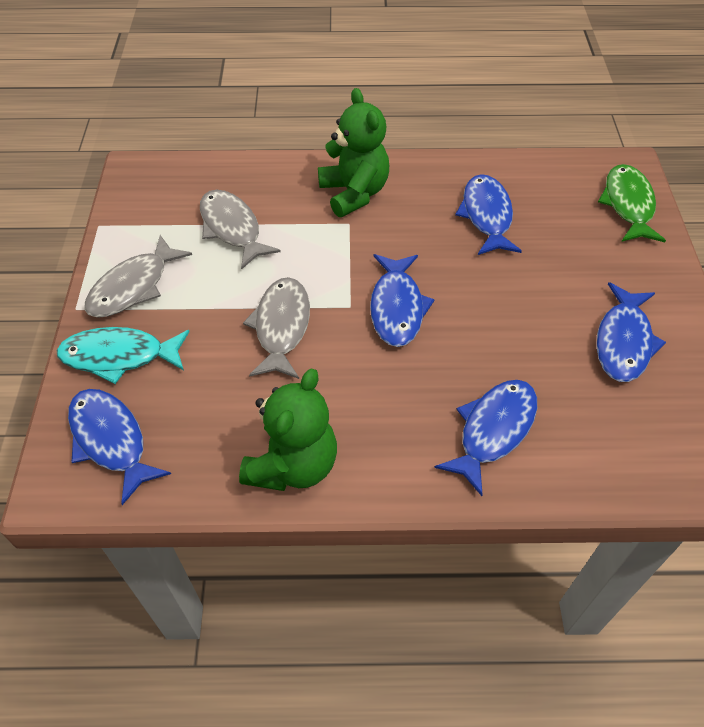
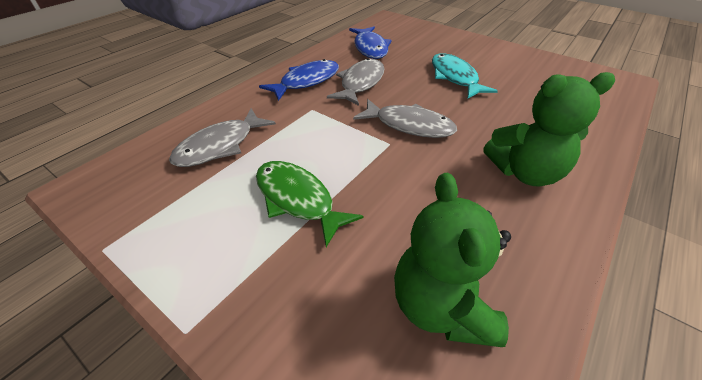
blue fish: 5 -> 2

